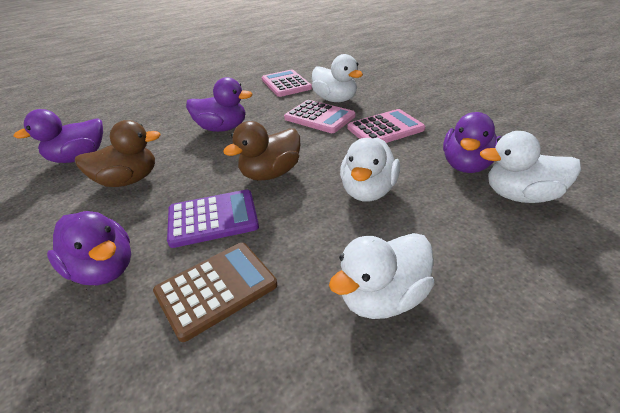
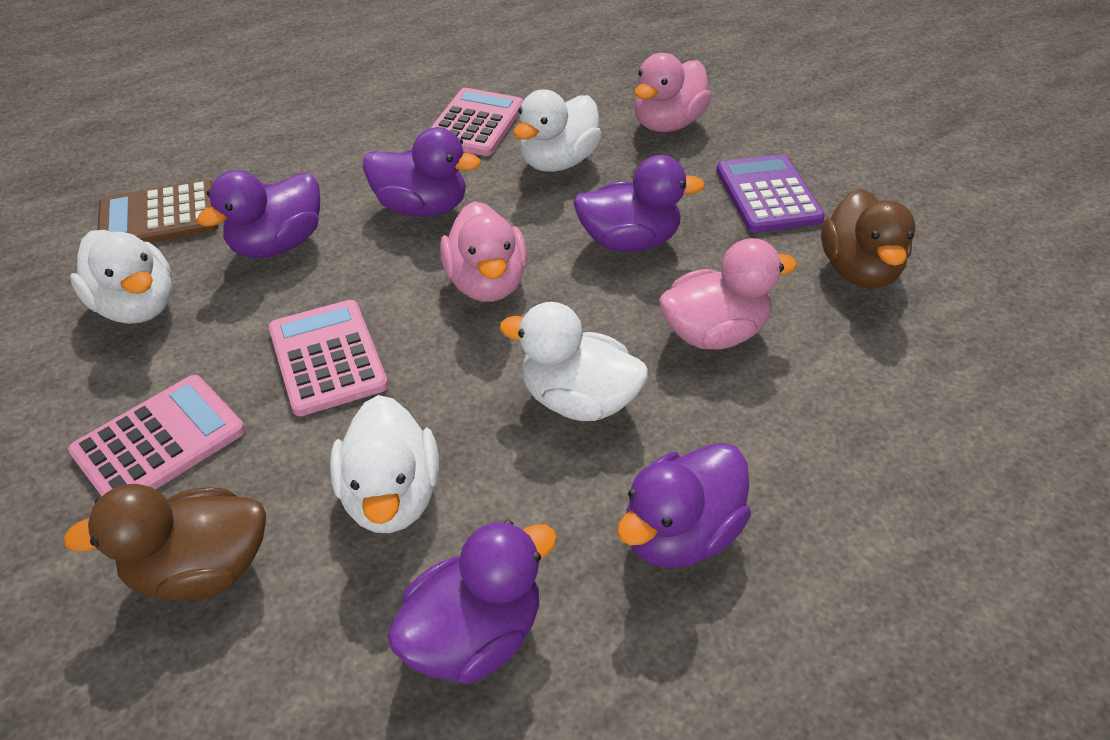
pink duck: 0 -> 3
purple duck: 4 -> 5

